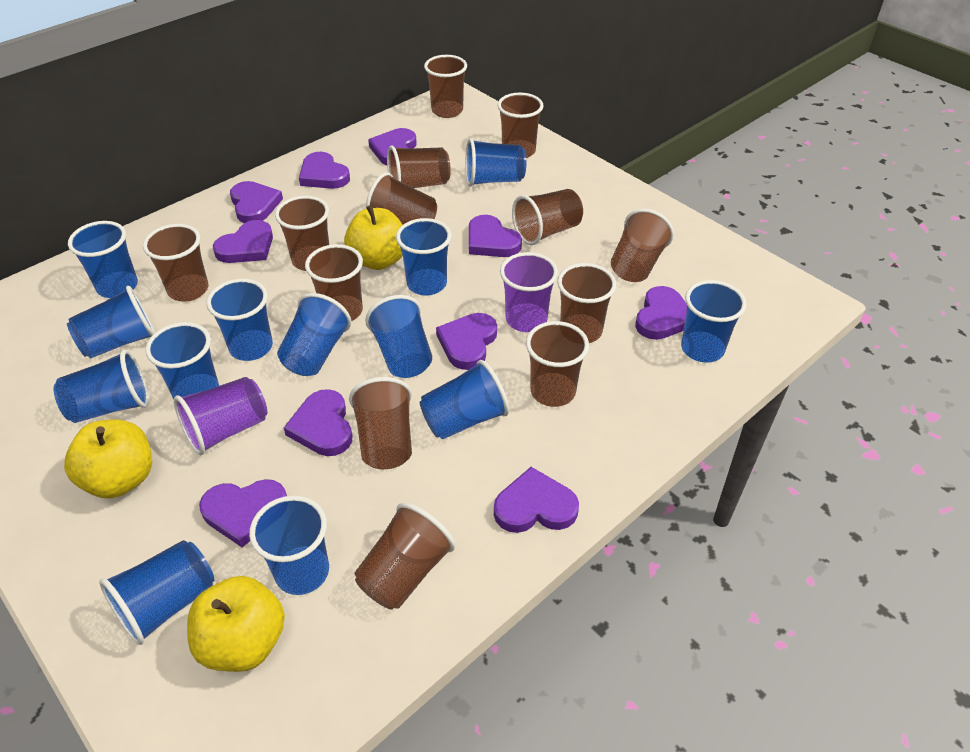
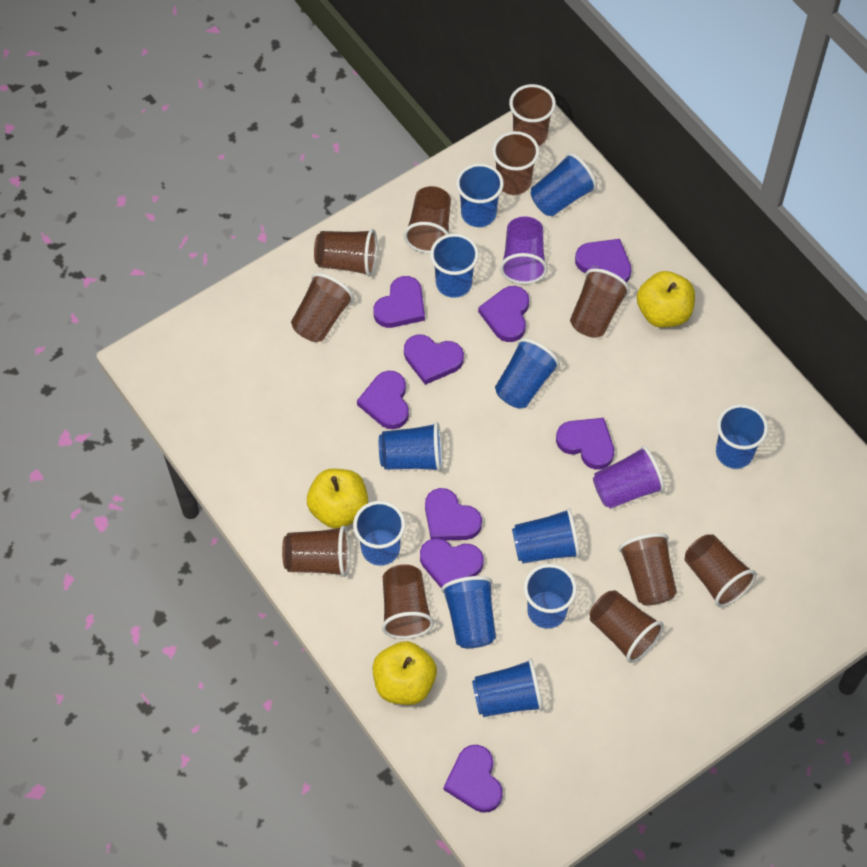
blue cup: 13 -> 11
brown cup: 13 -> 11
purple heart: 10 -> 9

